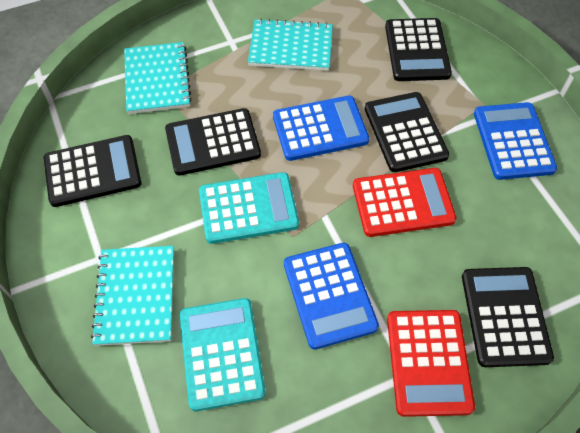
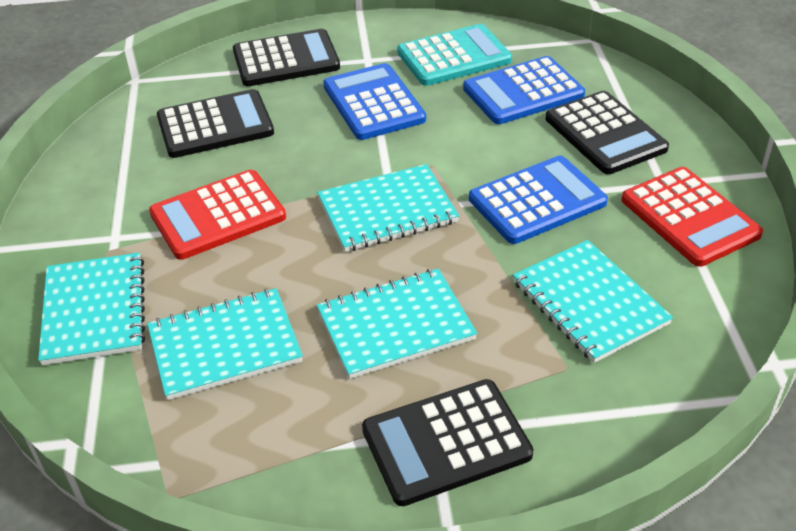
black calculator: 5 -> 4
turquoise calculator: 2 -> 1
turquoise notebook: 3 -> 5

